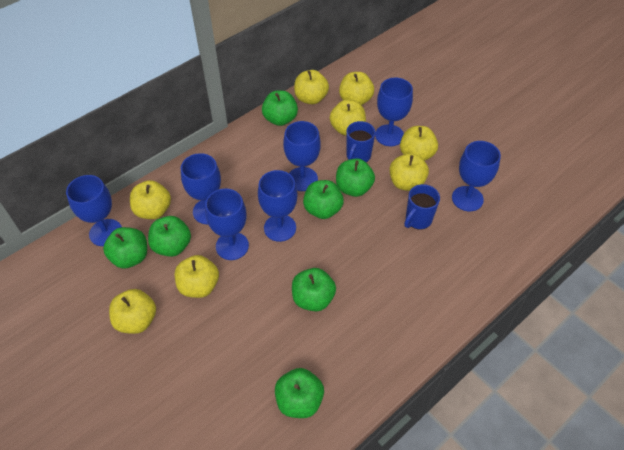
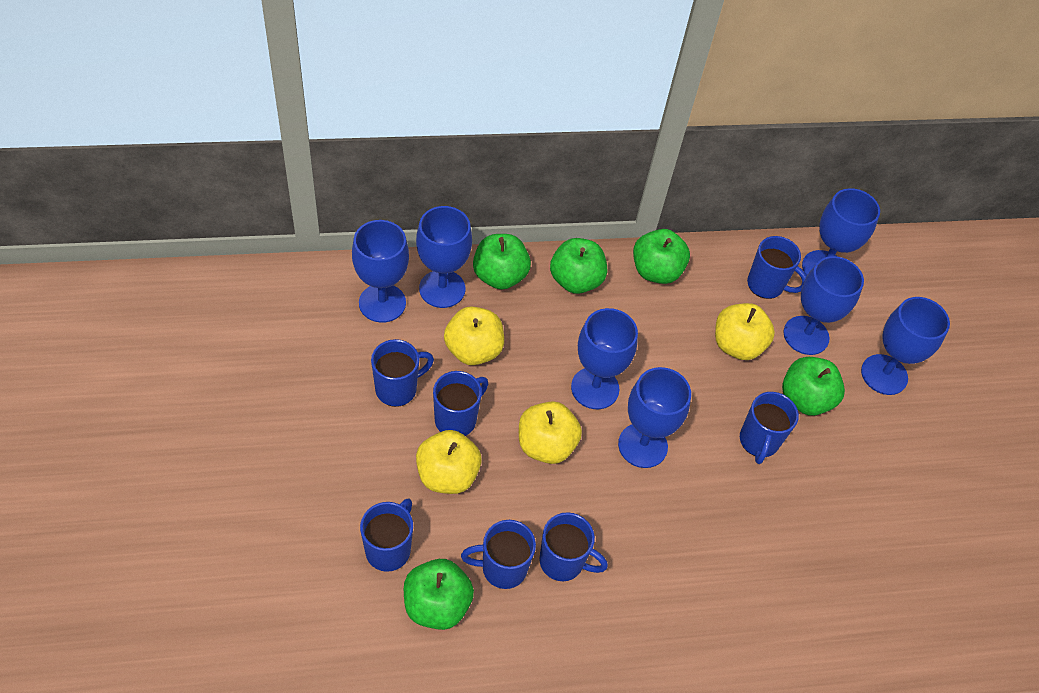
blue mug: 2 -> 7
green apple: 7 -> 5
yellow apple: 8 -> 4

